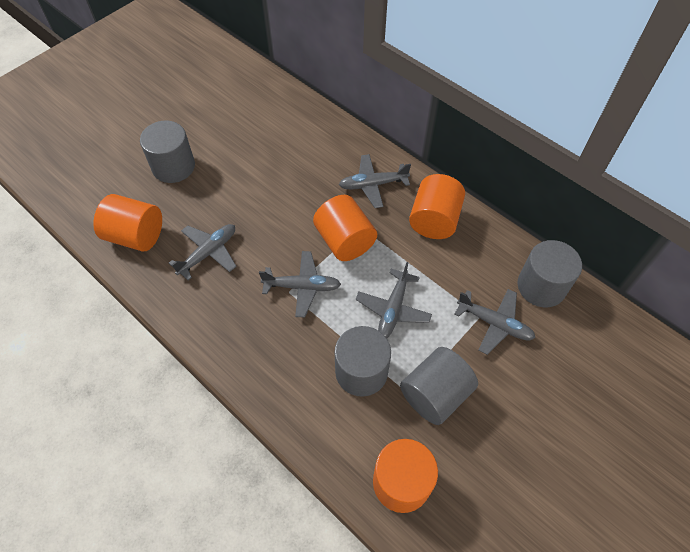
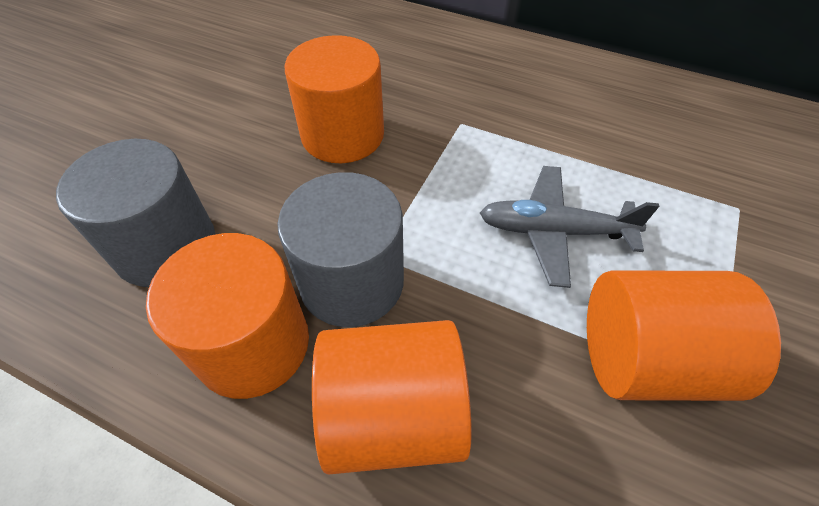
grey cylinder: 4 -> 2
grey plane: 5 -> 1

